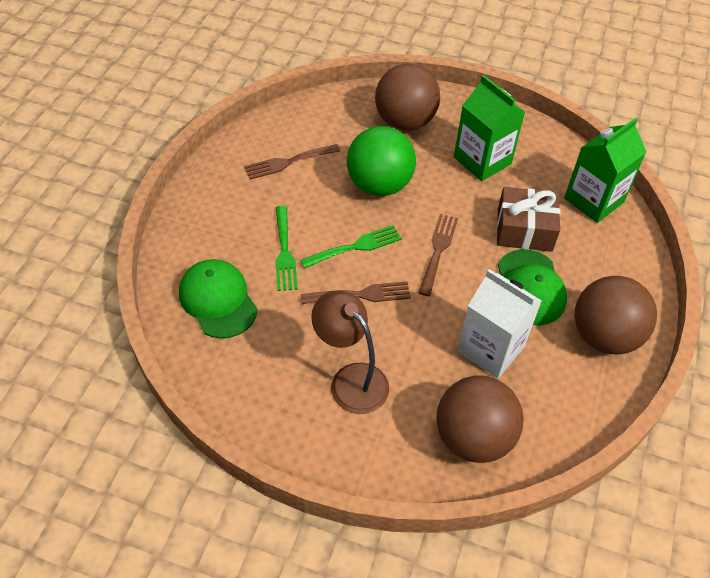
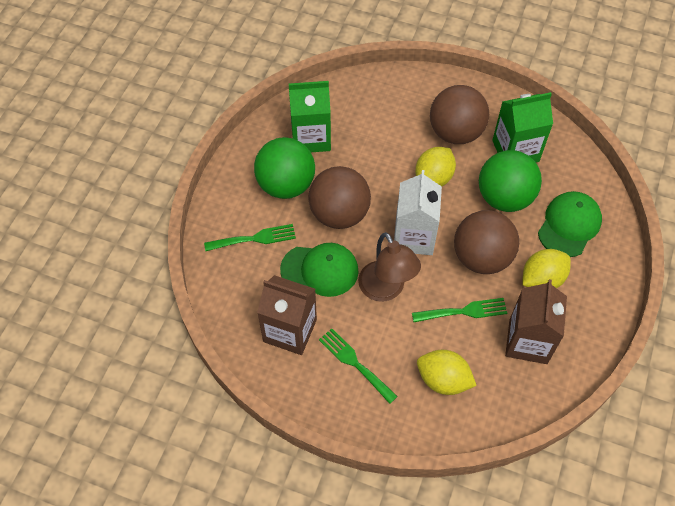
brown carton: 0 -> 2
brown fork: 3 -> 0
brown gift: 1 -> 0
green ball: 1 -> 2
green fork: 2 -> 3
yellow lemon: 0 -> 3

